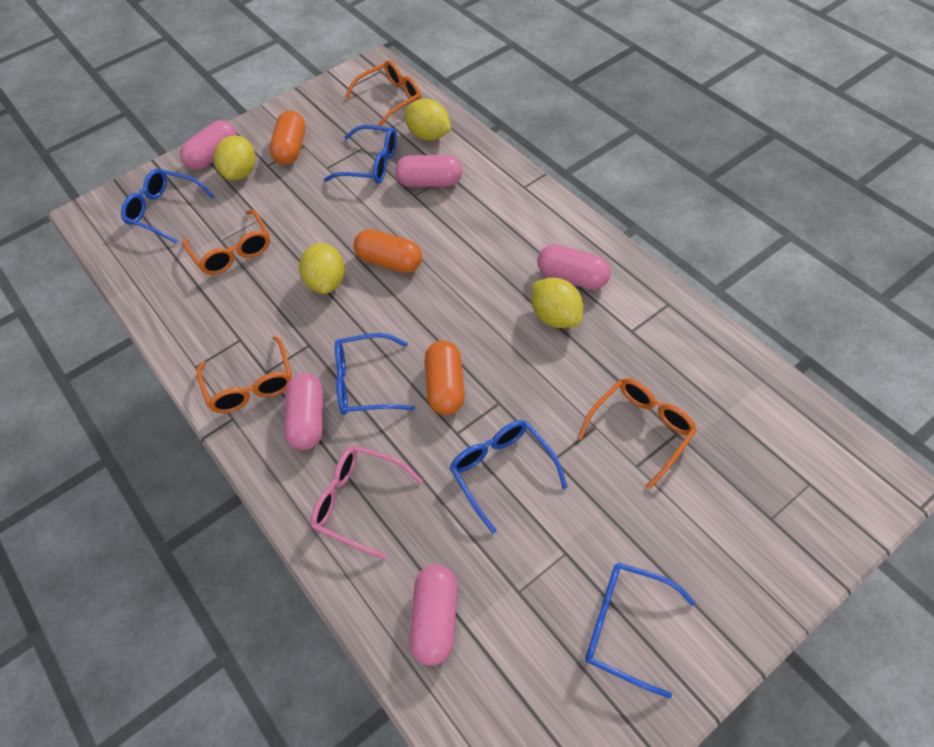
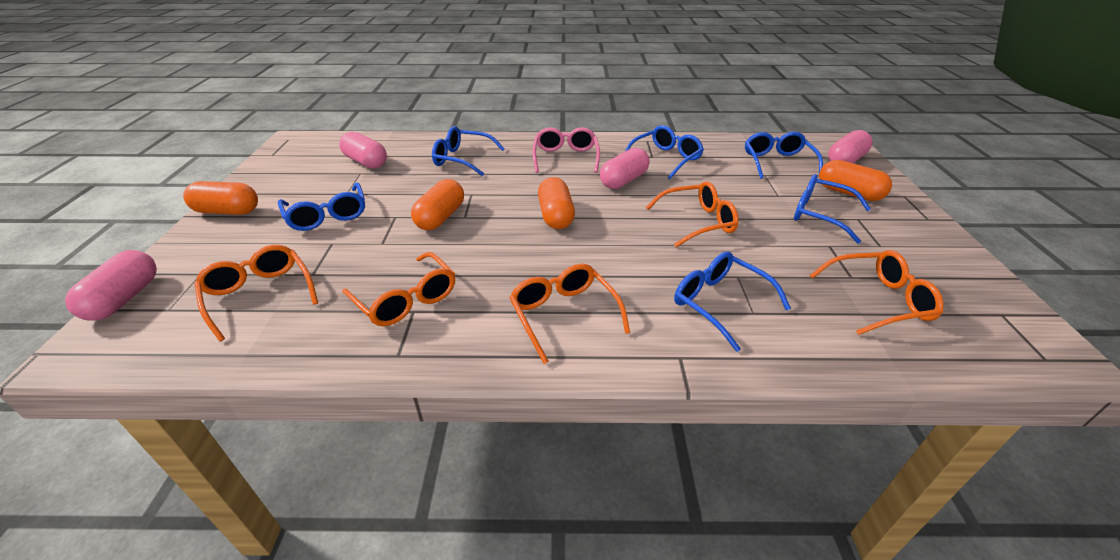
blue glasses: 5 -> 6
orange capsule: 3 -> 4
orange glasses: 4 -> 5
pink capsule: 5 -> 4
yellow lemon: 4 -> 0

